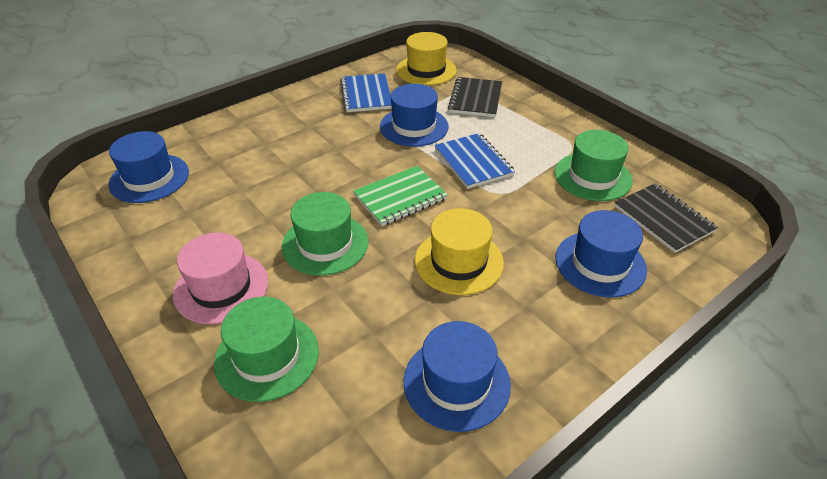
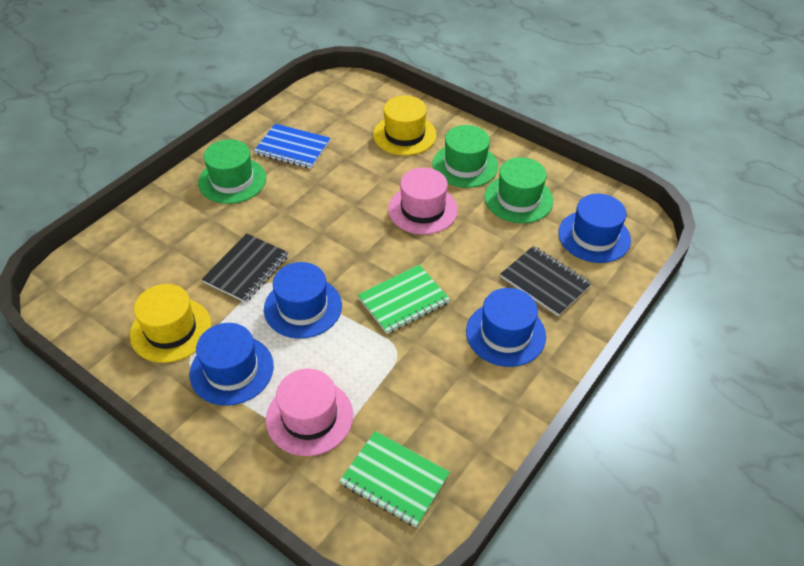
blue notebook: 2 -> 1
green notebook: 1 -> 2
pink hat: 1 -> 2

